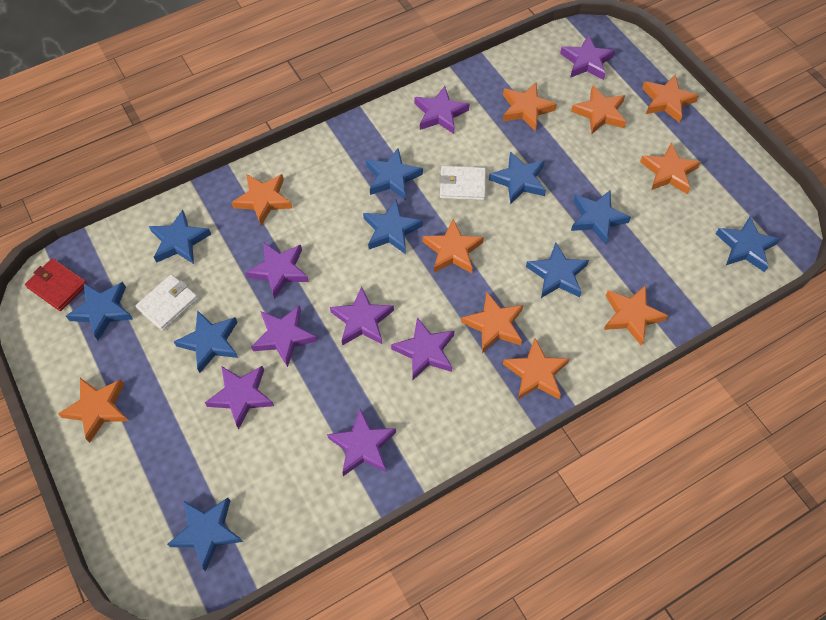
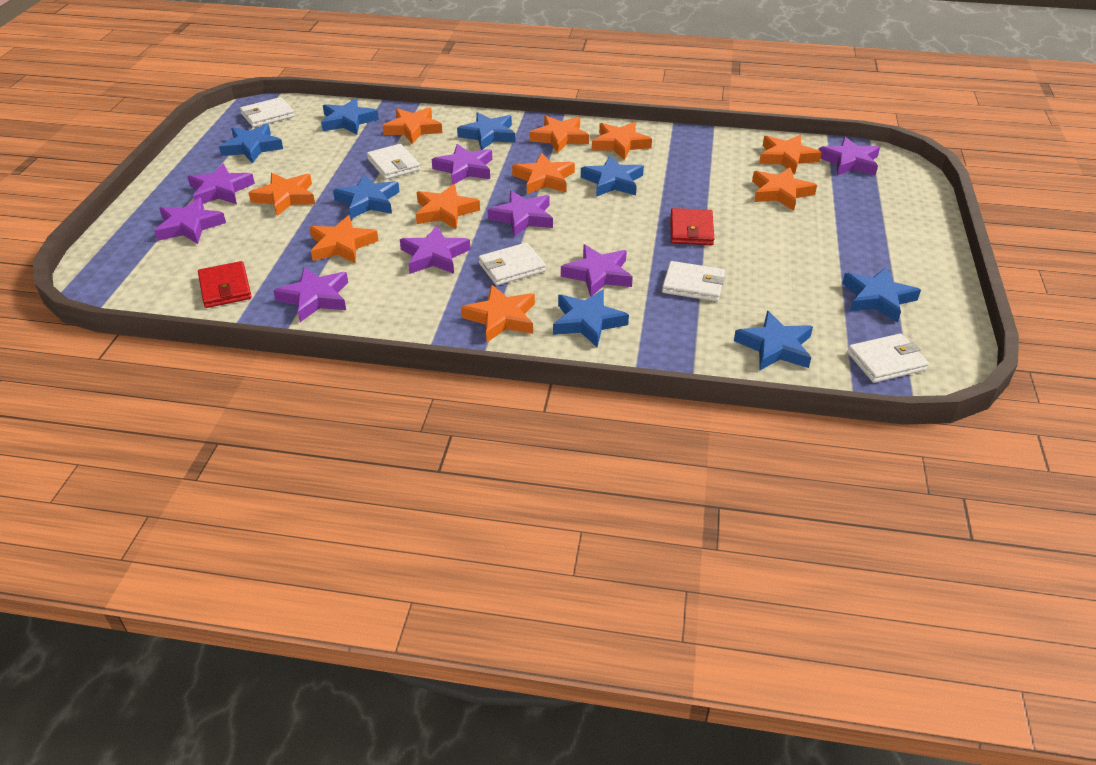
blue star: 10 -> 8
red wallet: 1 -> 2
white wallet: 2 -> 5

